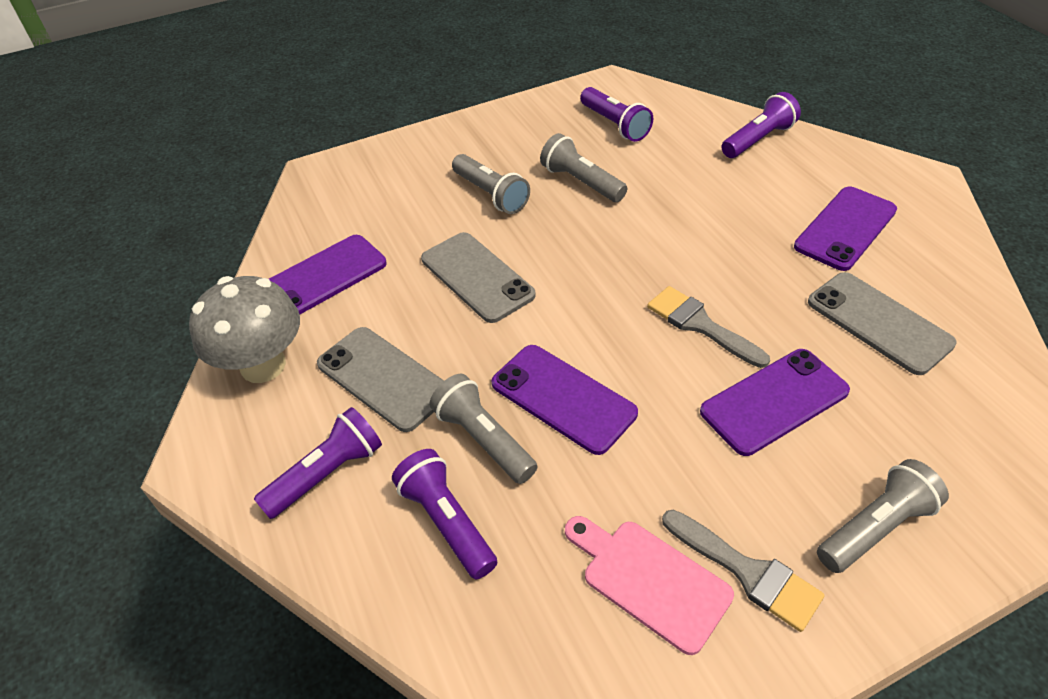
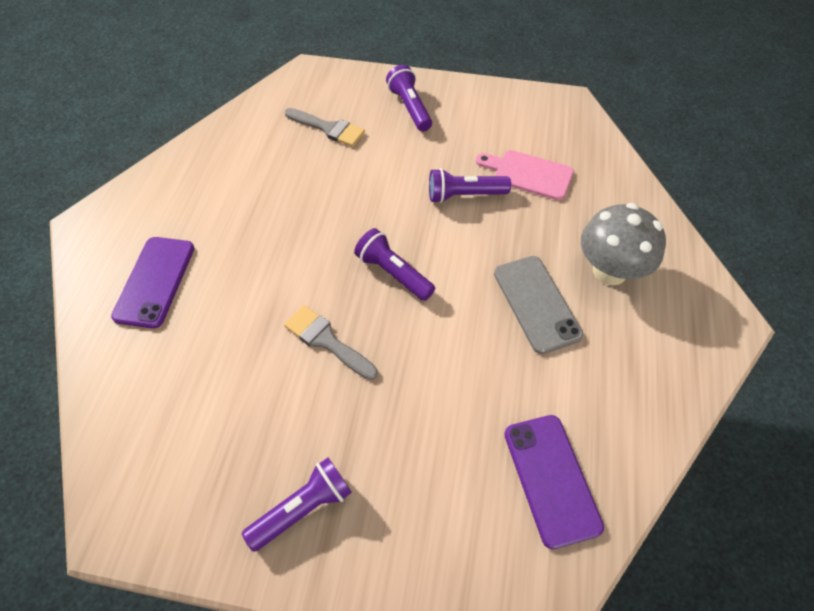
grey flashlight: 4 -> 0
grey phone: 3 -> 1
purple phone: 4 -> 2

